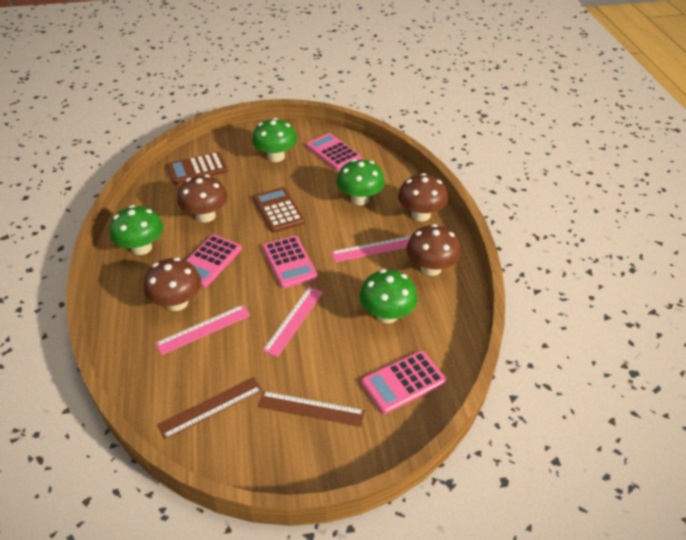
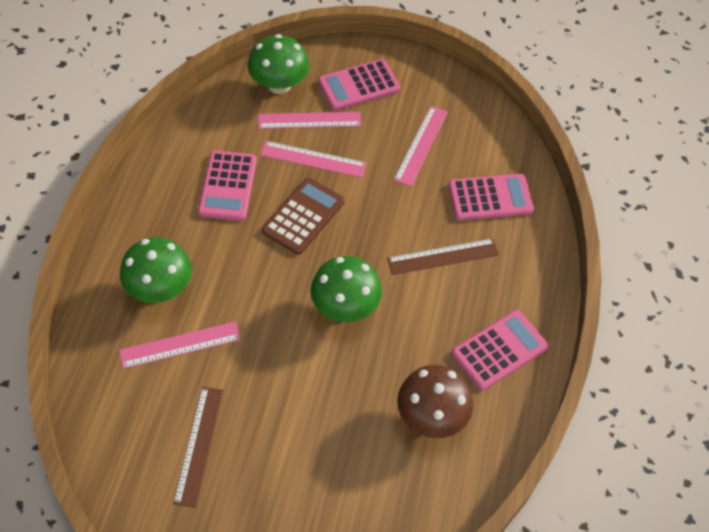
brown calculator: 2 -> 1
brown mushroom: 4 -> 1
green mushroom: 4 -> 3
pink ruler: 3 -> 4

